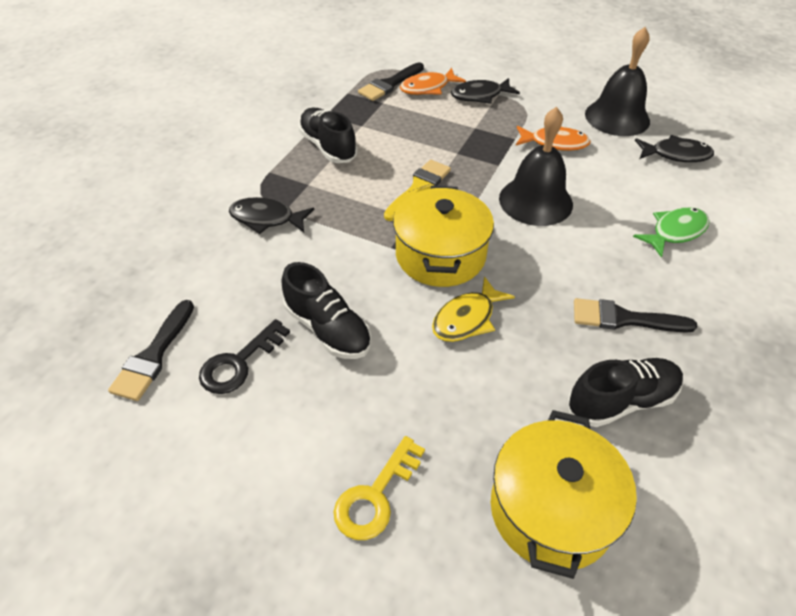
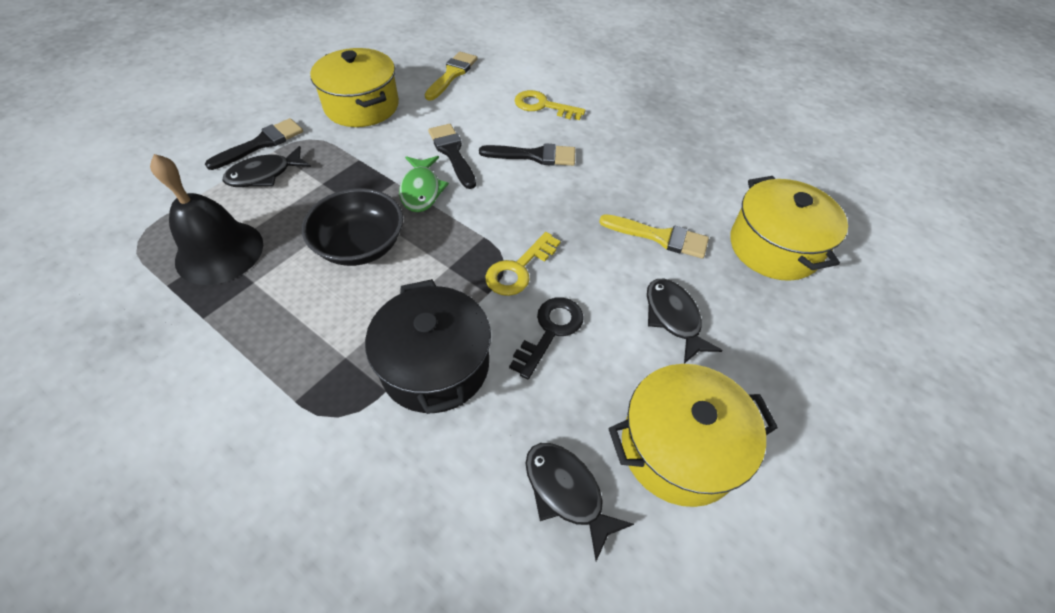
black bell: 2 -> 1
black bowl: 0 -> 1
black pot: 0 -> 1
black shoe: 3 -> 0
orange fish: 2 -> 0
yellow brush: 1 -> 2
yellow fish: 1 -> 0
yellow key: 1 -> 2
yellow pot: 2 -> 3

